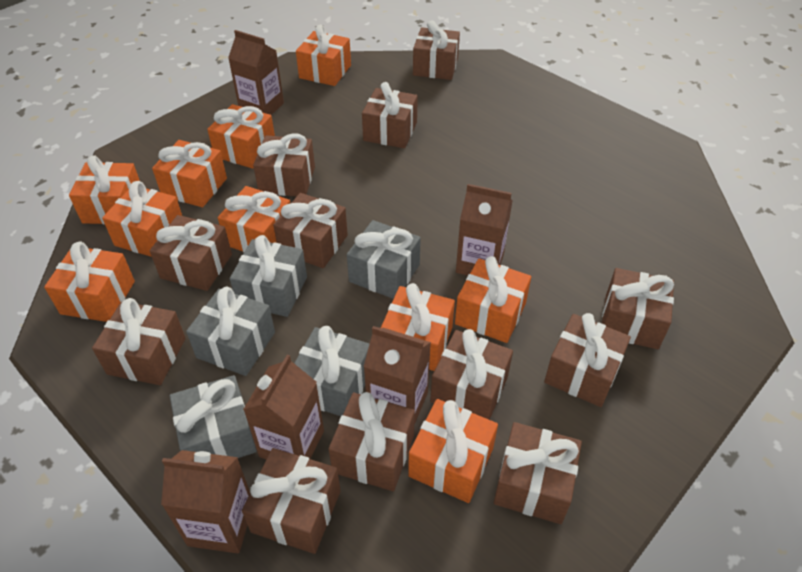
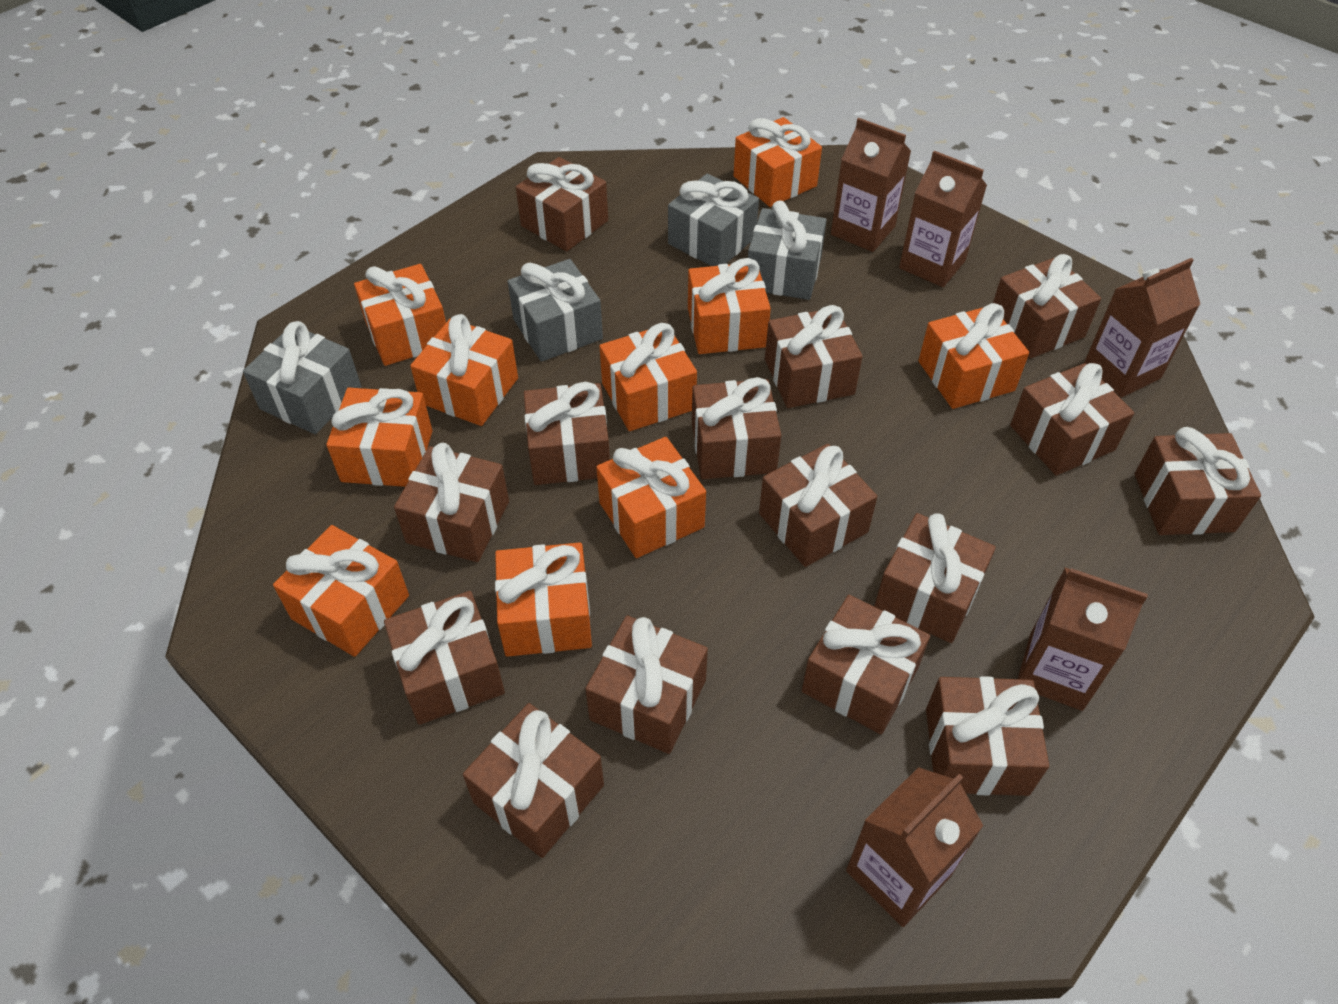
brown gift: 12 -> 15
grey gift: 5 -> 4

